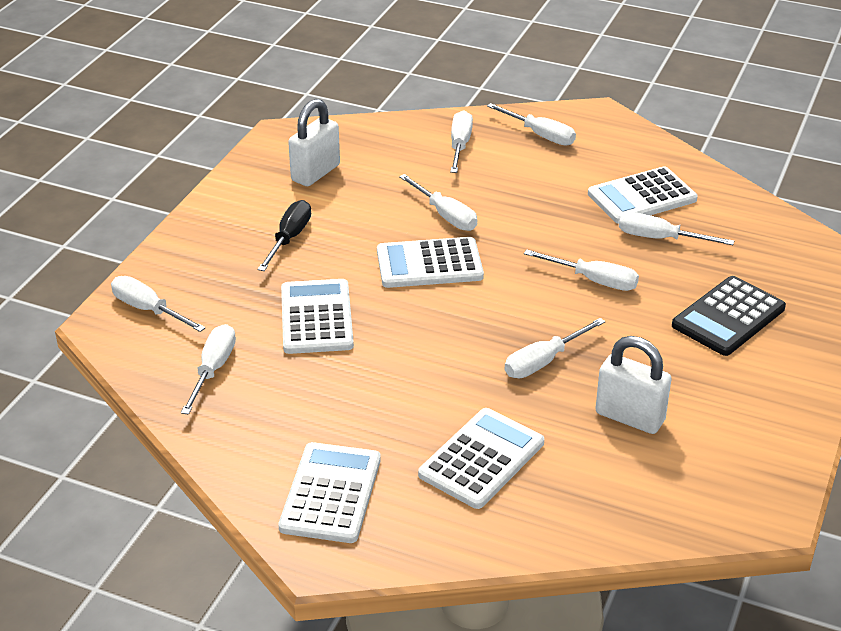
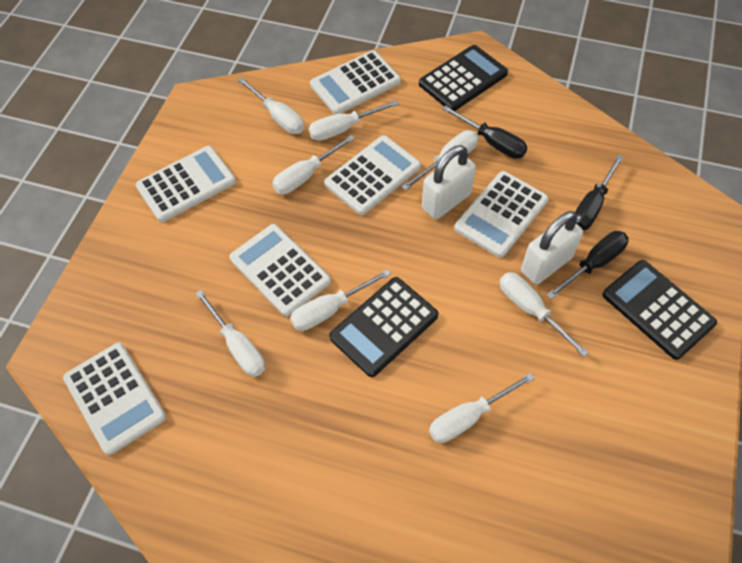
black calculator: 1 -> 3
black screwdriver: 1 -> 3
white calculator: 5 -> 6

